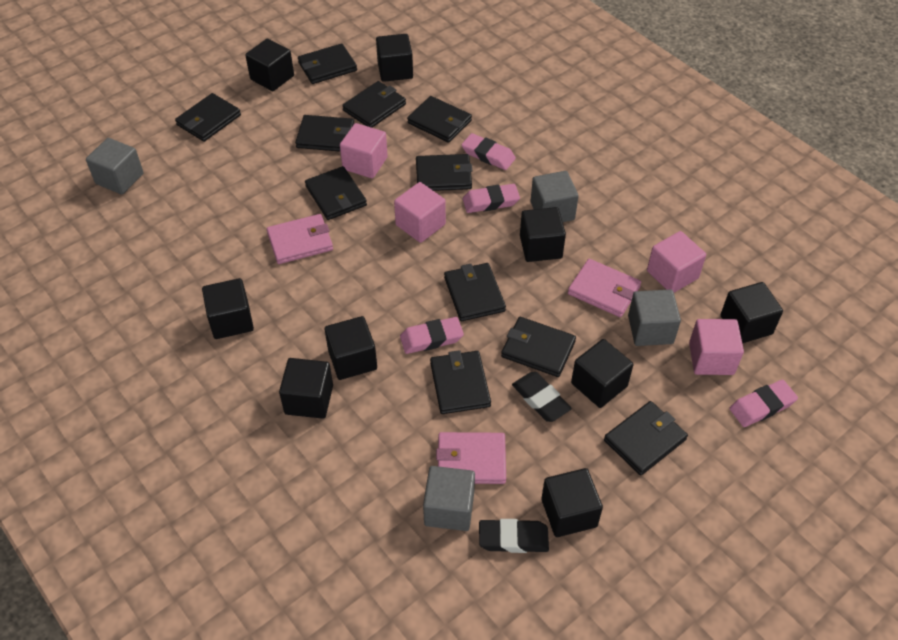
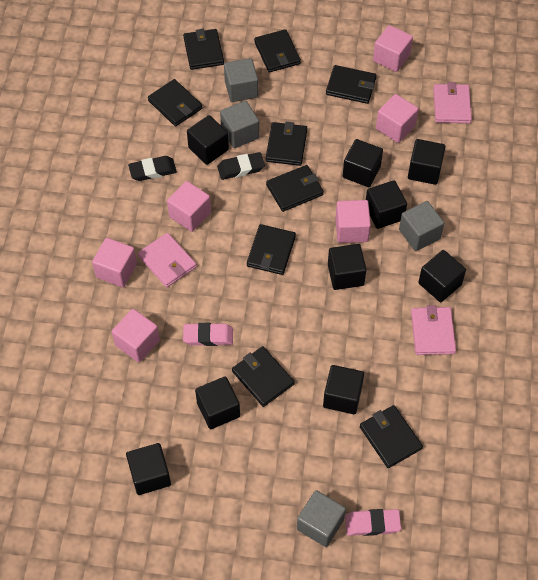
black wallet: 11 -> 9
pink cube: 4 -> 6
pink eraser: 4 -> 2

